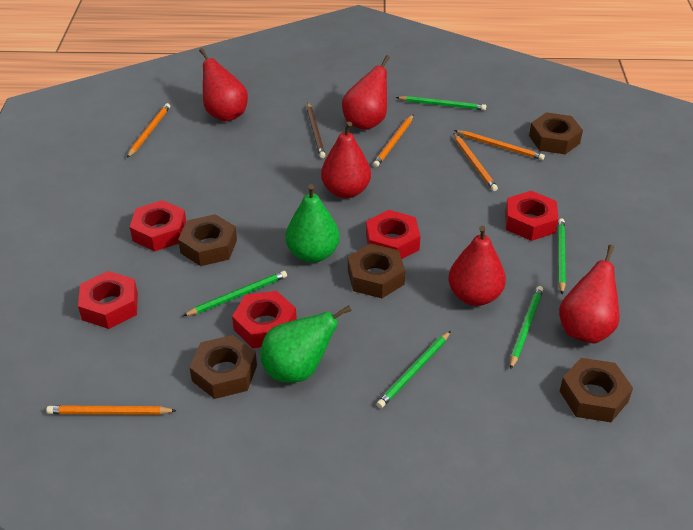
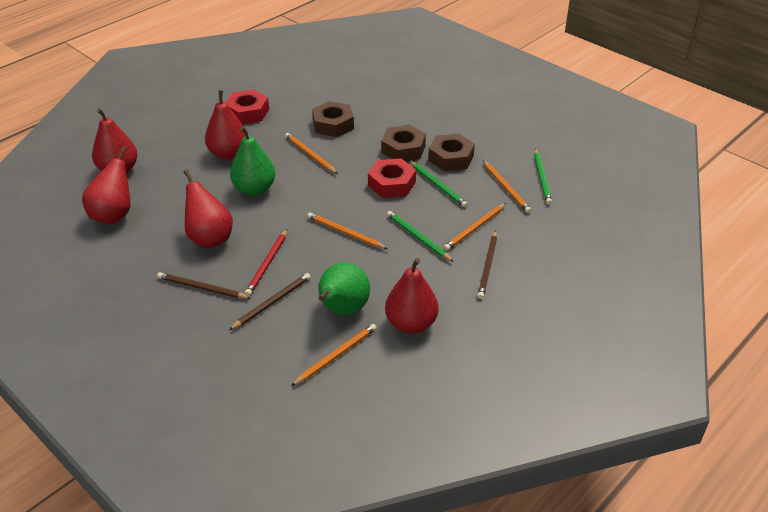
brown nut: 5 -> 3
brown pencil: 1 -> 3
green pencil: 5 -> 3
red nut: 5 -> 2
red pencil: 0 -> 1

